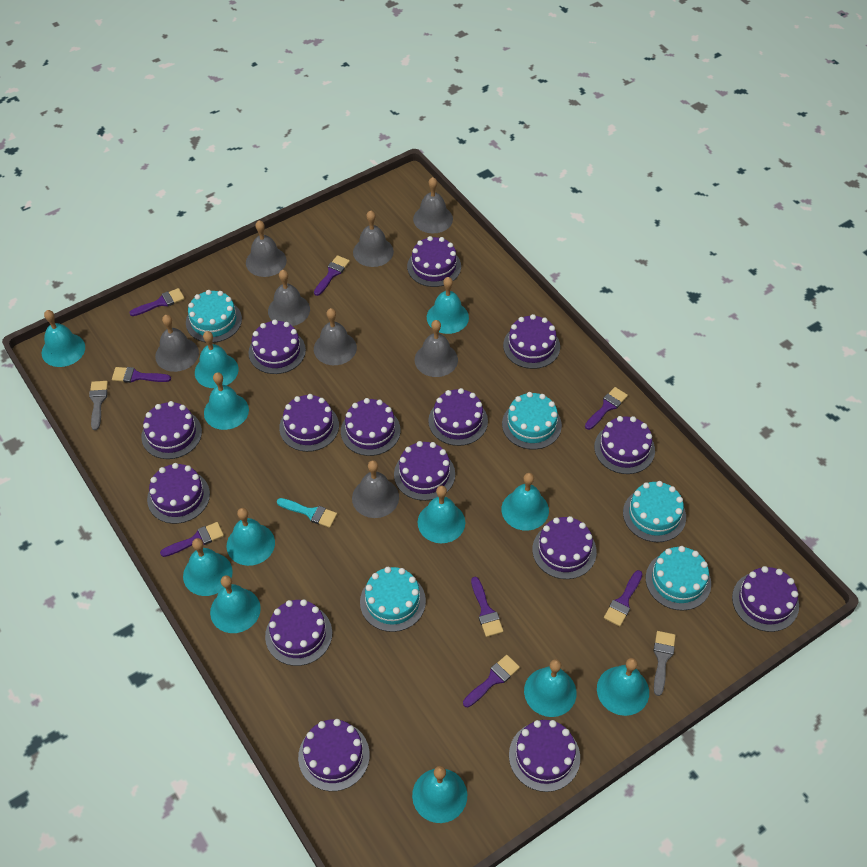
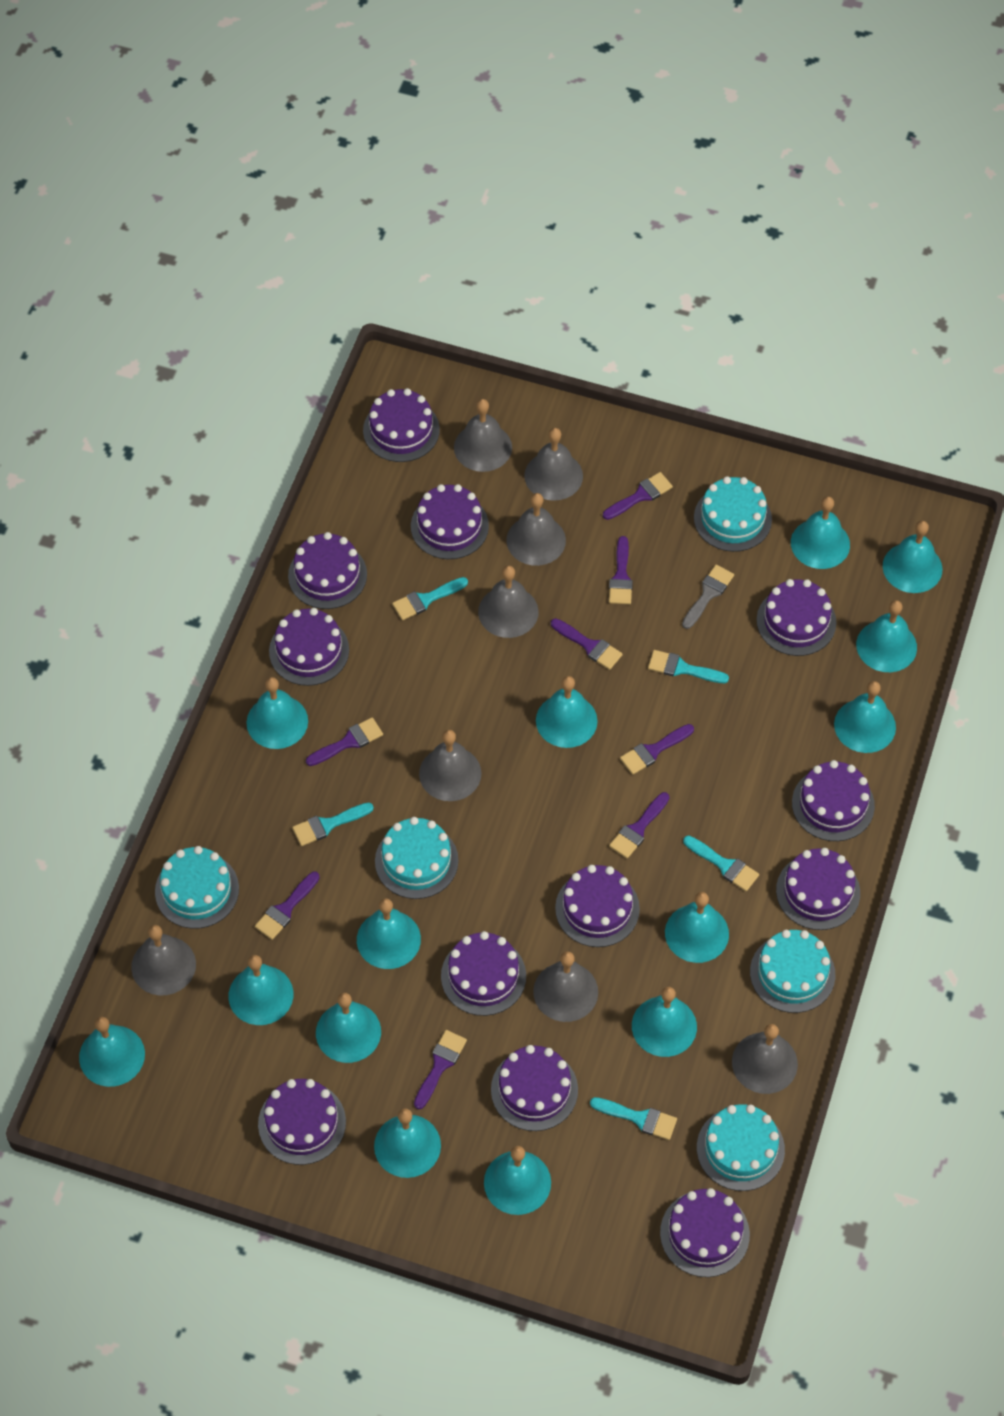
grey brush: 2 -> 1
purple cake: 15 -> 12
turquoise bell: 12 -> 14
turquoise brush: 1 -> 5

